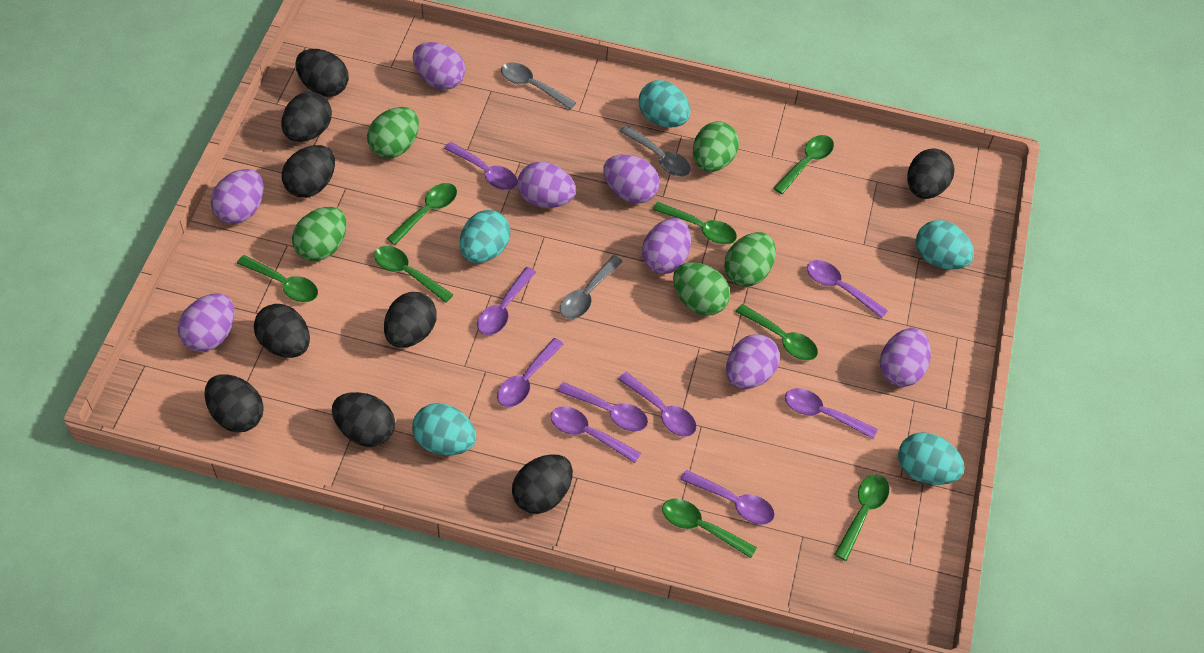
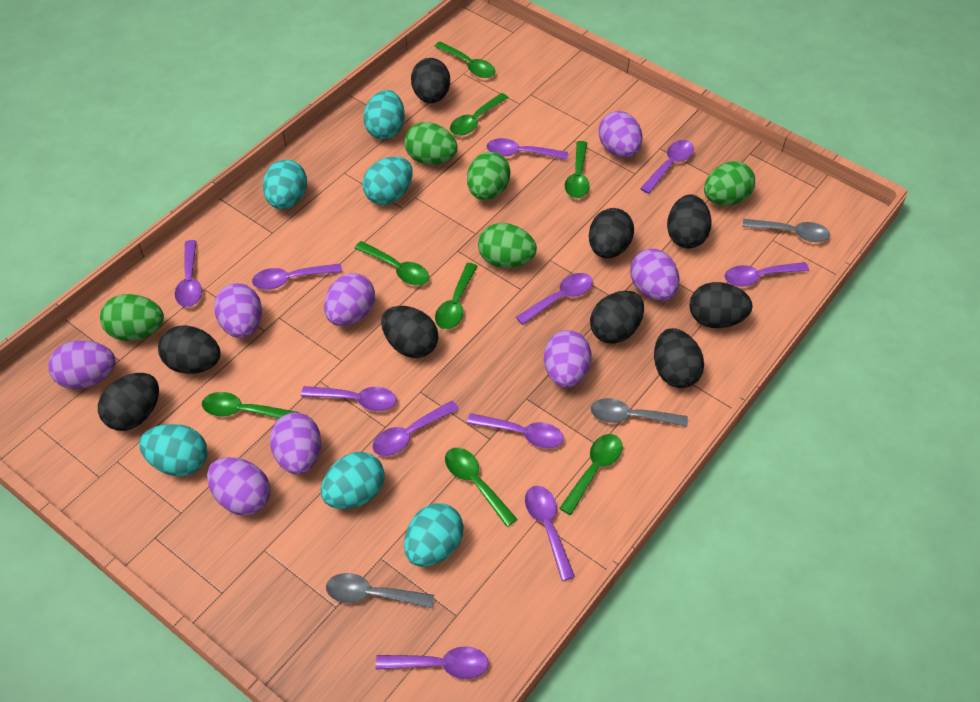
purple spoon: 9 -> 11
turquoise egg: 5 -> 6

